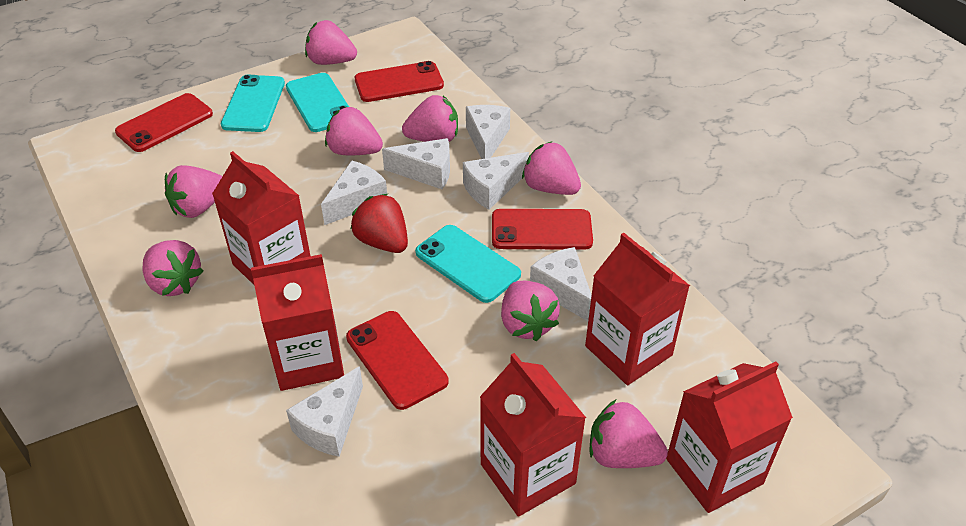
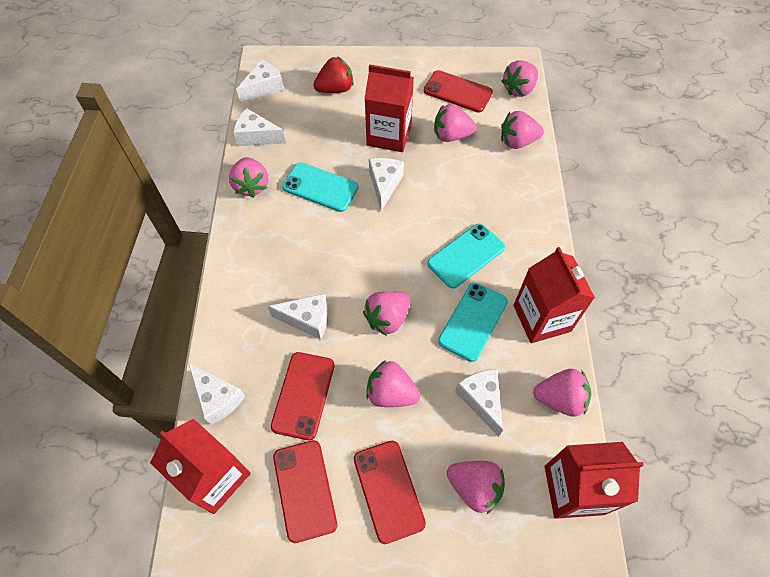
red carton: 5 -> 4

